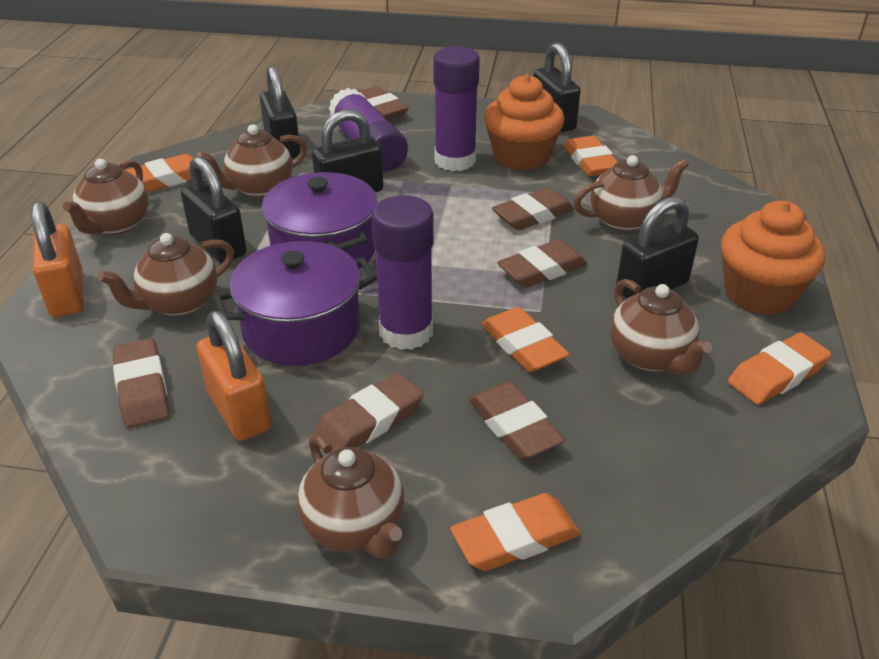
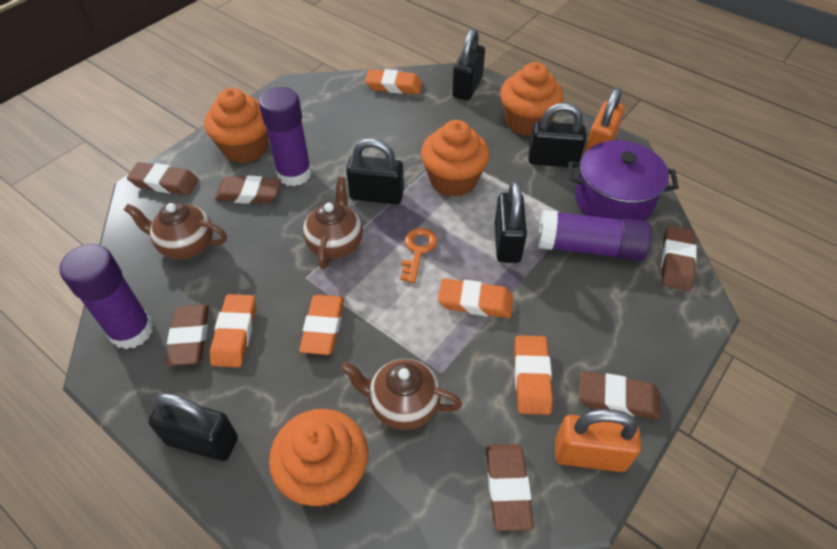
brown teapot: 6 -> 3
orange cupcake: 2 -> 4
orange key: 0 -> 1
purple pot: 2 -> 1

